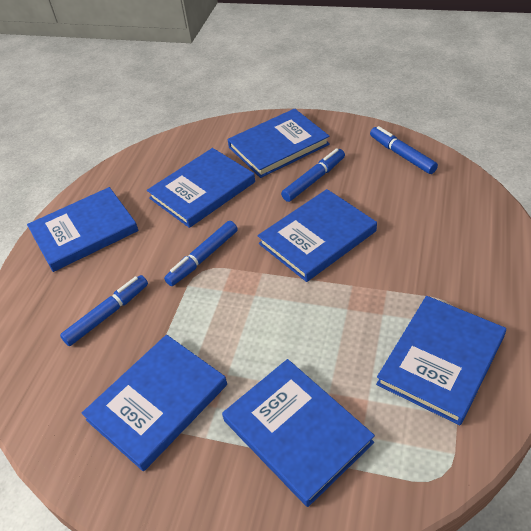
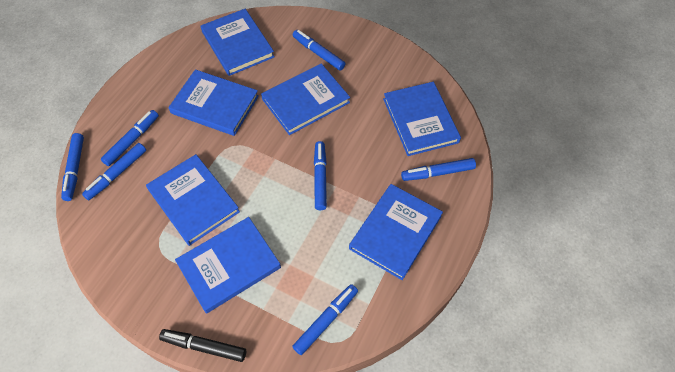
black marker: 0 -> 1
blue marker: 4 -> 7

